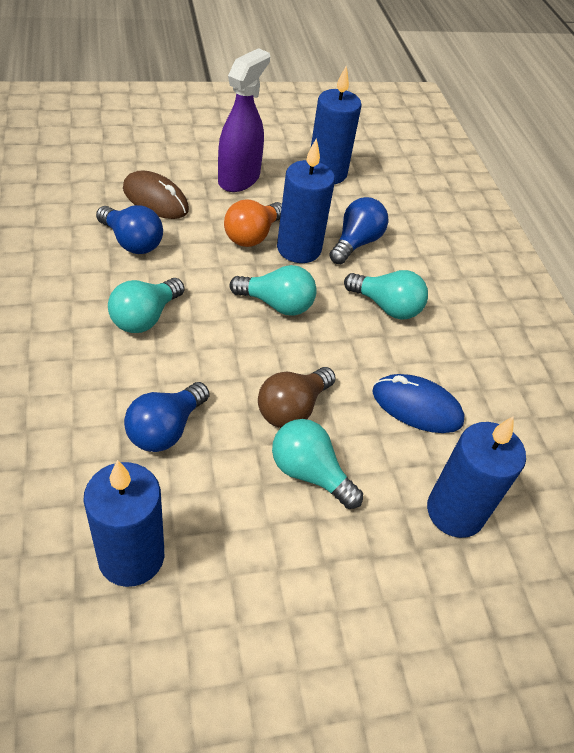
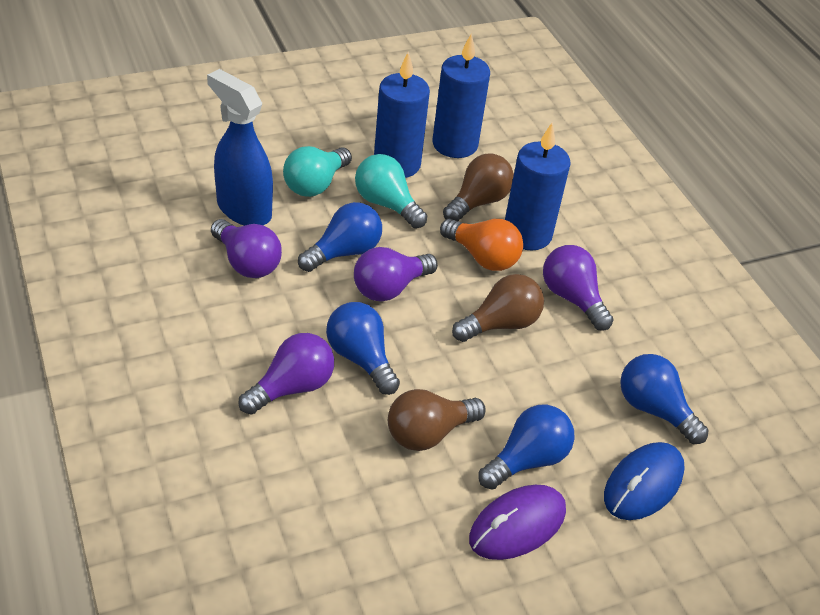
blue candle: 4 -> 3
blue light bulb: 3 -> 4
blue spray bottle: 0 -> 1
brown light bulb: 1 -> 3
brown mouse: 1 -> 0
purple light bulb: 0 -> 4
purple mouse: 0 -> 1
purple spray bottle: 1 -> 0
turquoise light bulb: 4 -> 2

